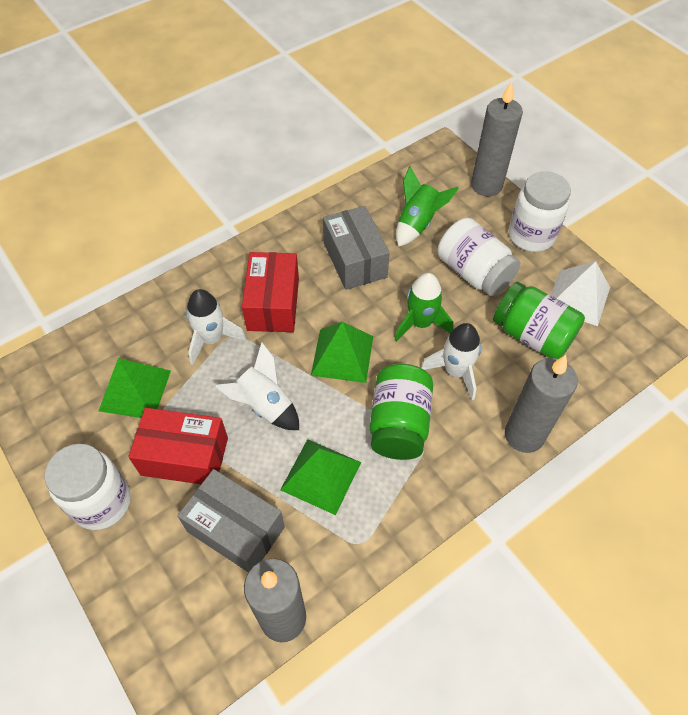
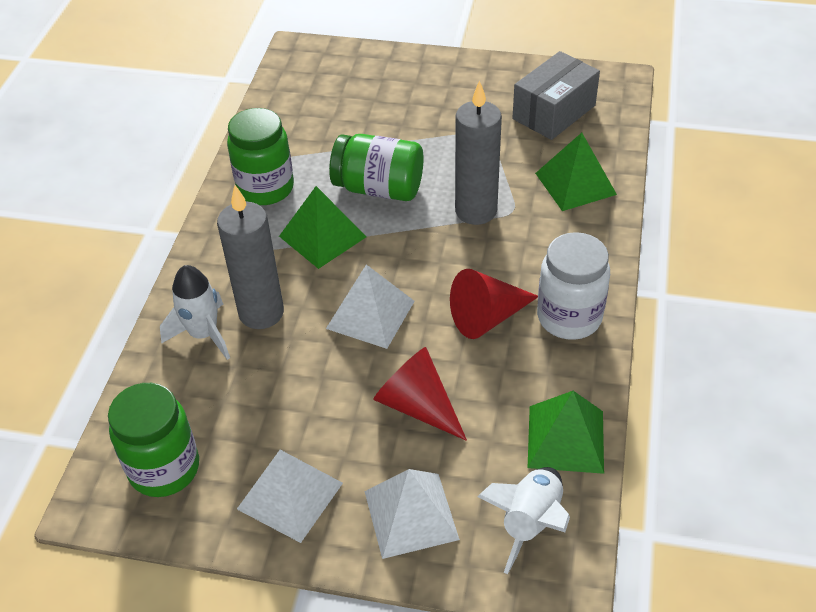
green jar: 2 -> 3
green rocket: 2 -> 0
grey box: 2 -> 1
grey candle: 3 -> 2
red box: 2 -> 0
red cone: 0 -> 2
white jar: 3 -> 1
white pyramid: 1 -> 3
white rocket: 3 -> 2

